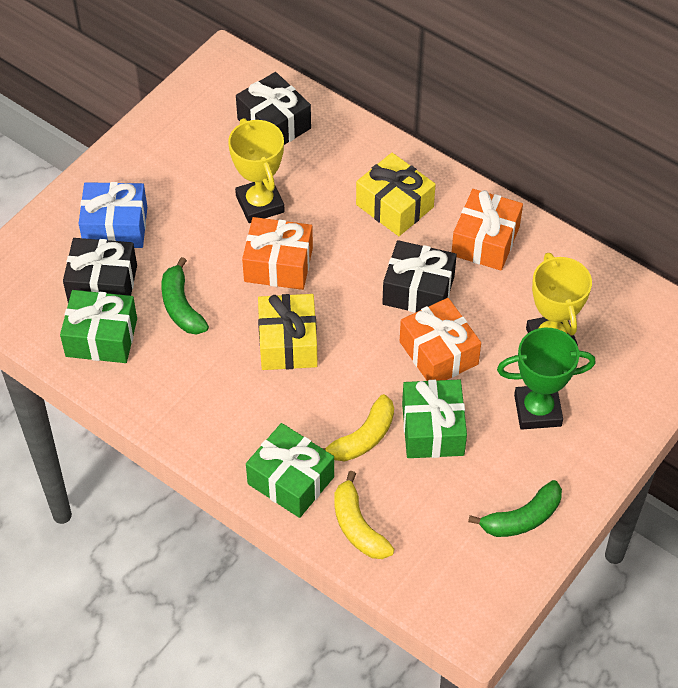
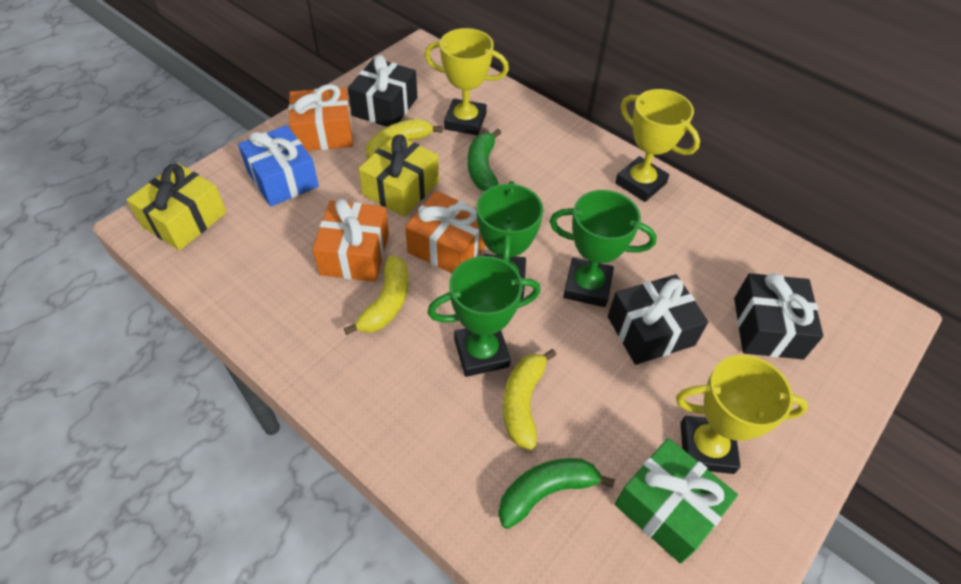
green gift: 3 -> 1
green trophy: 1 -> 3
yellow banana: 2 -> 3
yellow trophy: 2 -> 3

